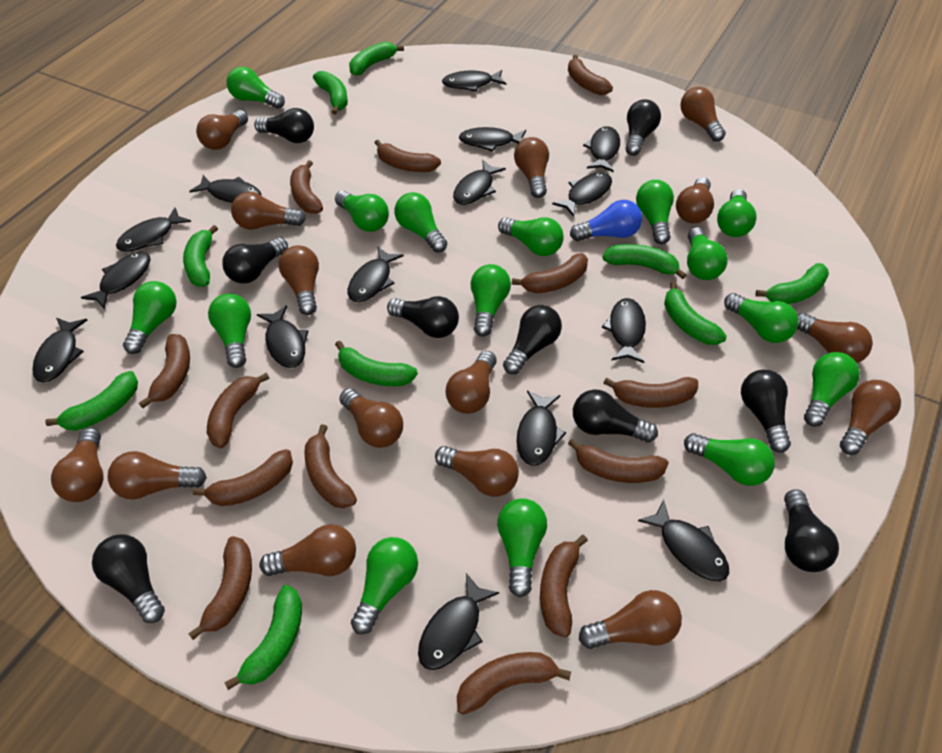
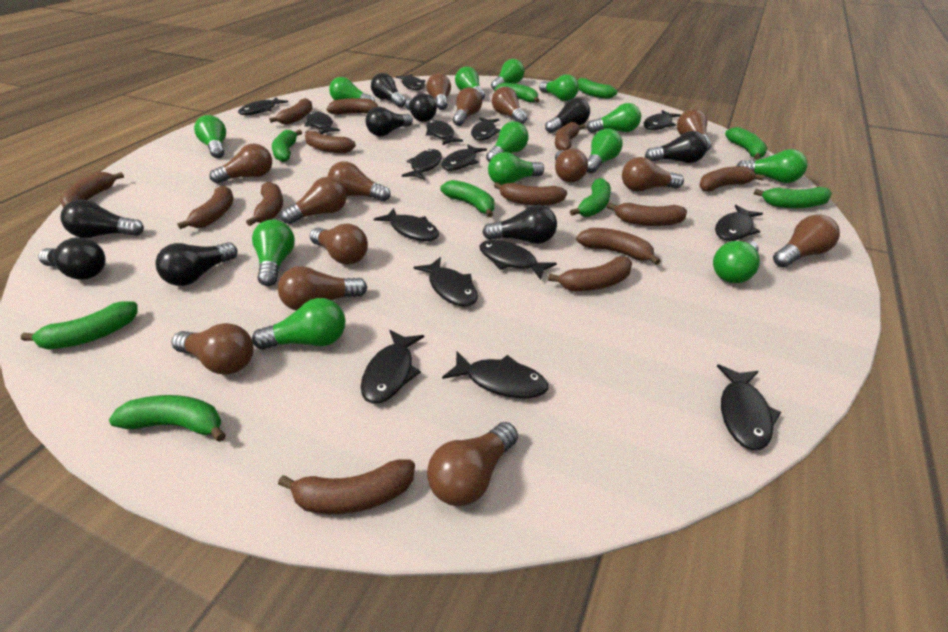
blue light bulb: 1 -> 0
brown light bulb: 15 -> 14
green light bulb: 15 -> 13

